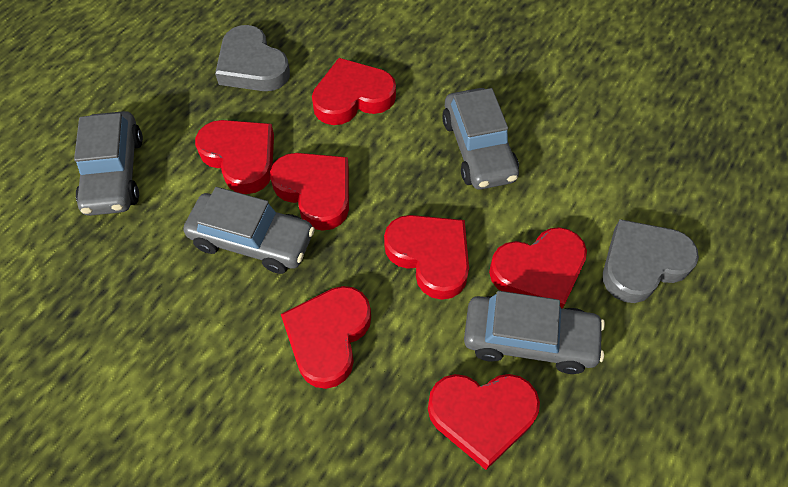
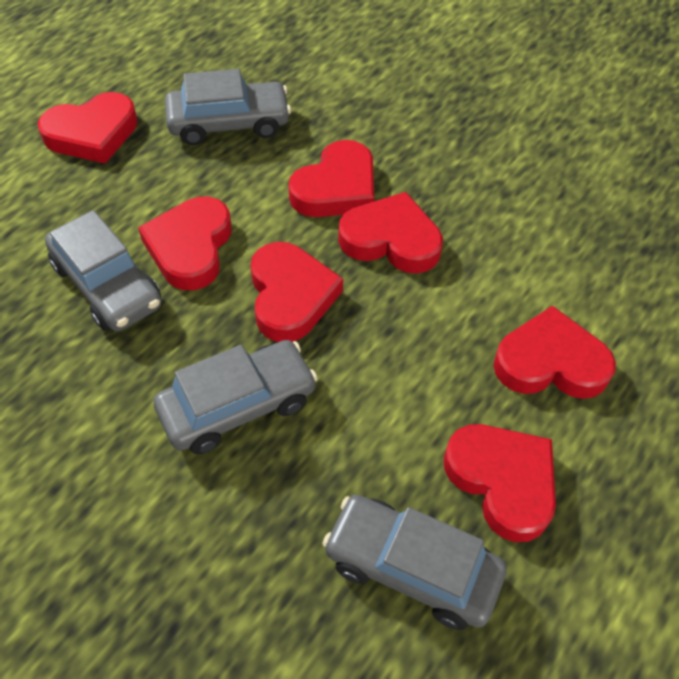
grey heart: 2 -> 0

